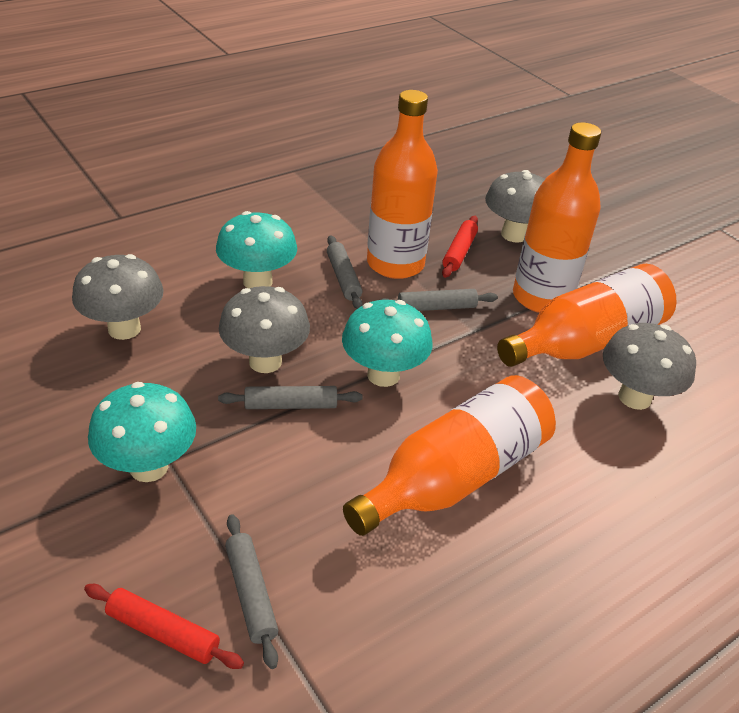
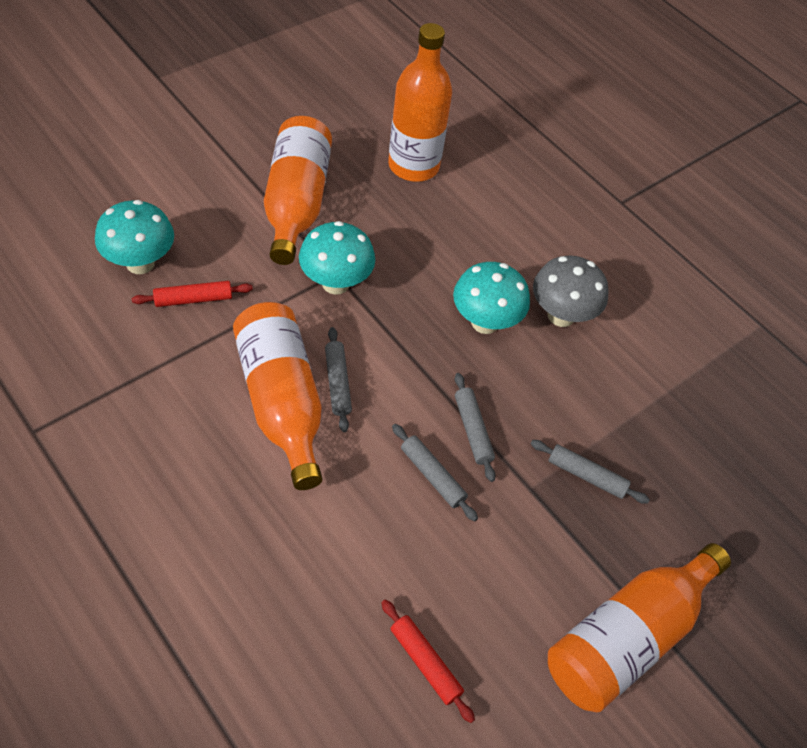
grey mushroom: 4 -> 1

